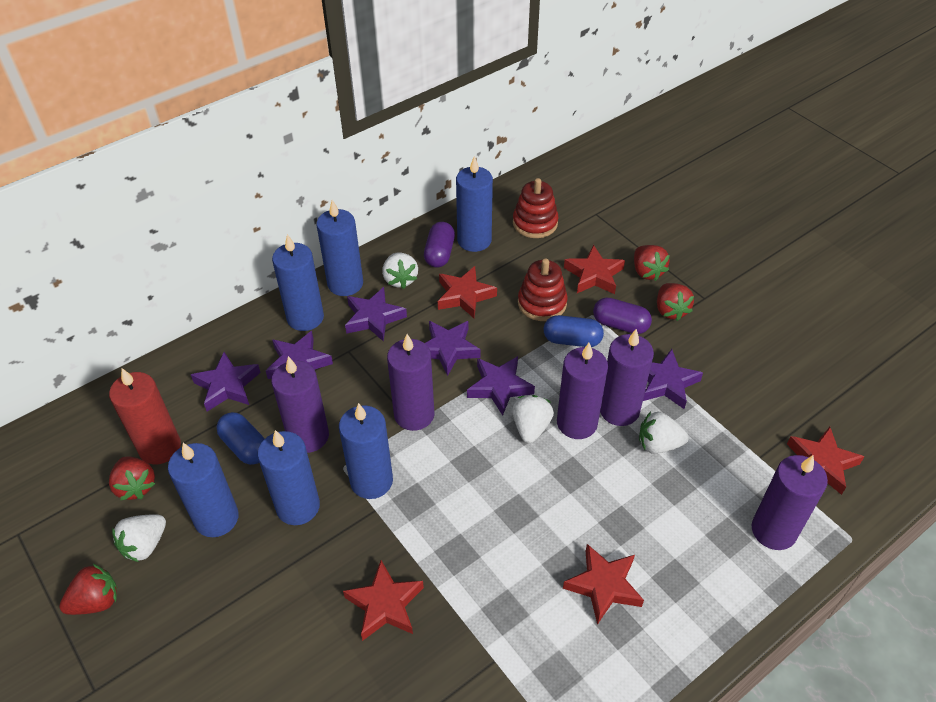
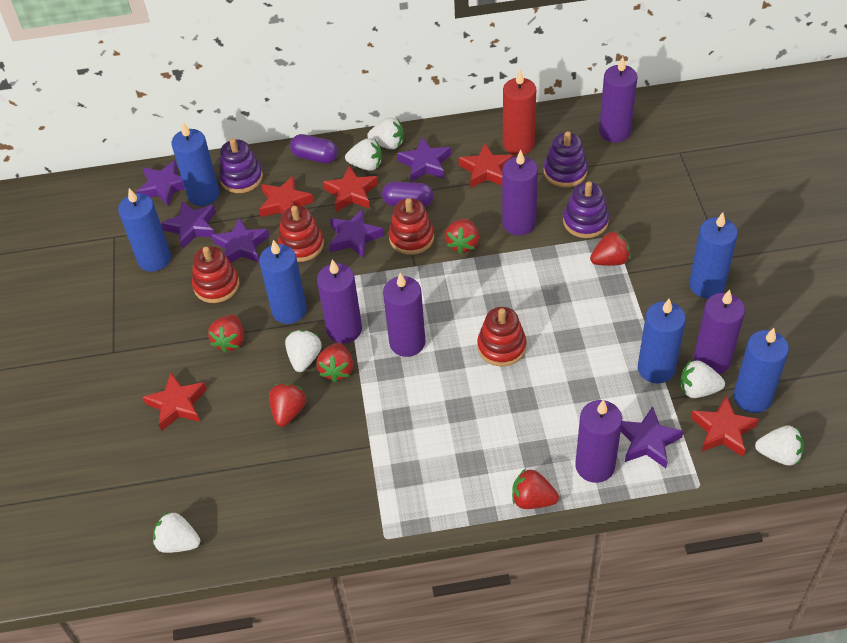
blue capsule: 2 -> 0
purple candle: 5 -> 6
purple stacking toy: 0 -> 3
red stacking toy: 2 -> 4
red strawberry: 4 -> 6
white strawberry: 4 -> 6

